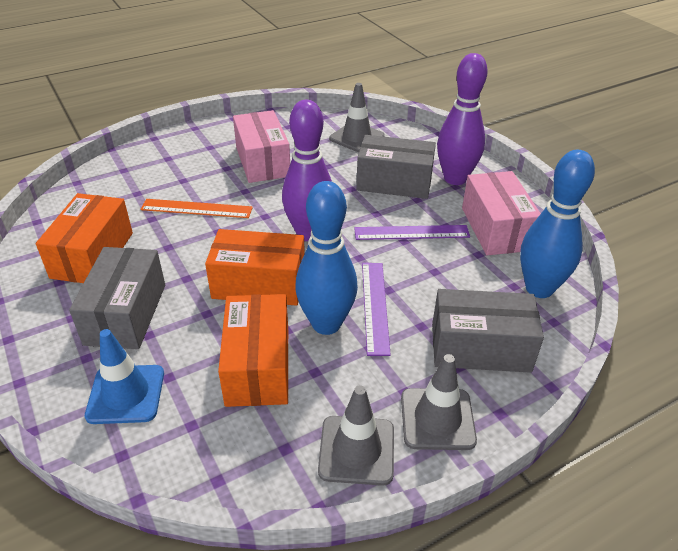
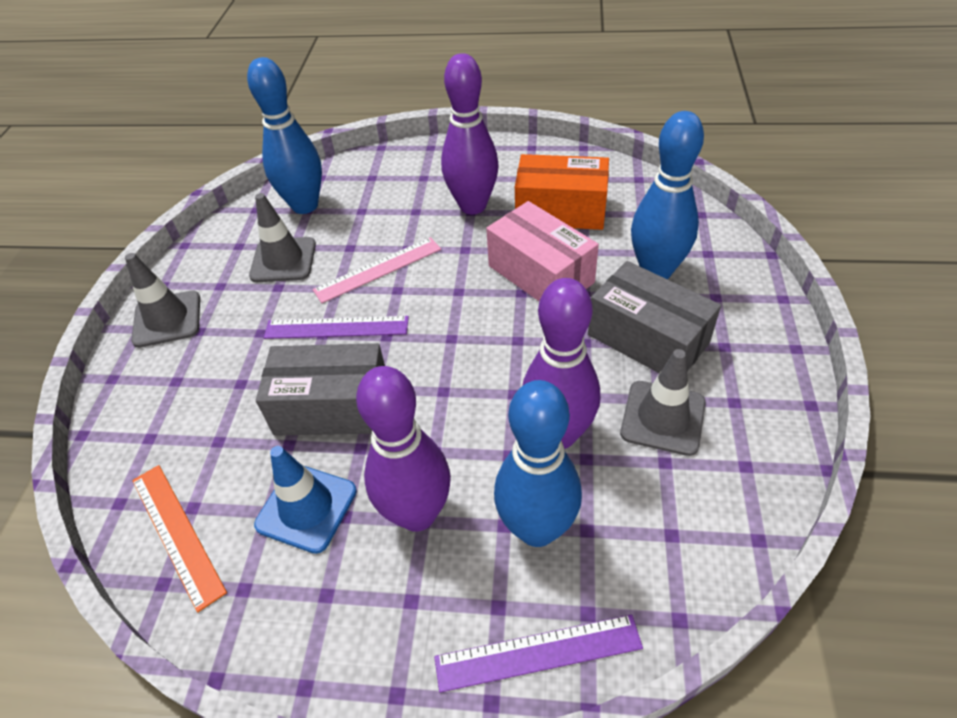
blue bowling pin: 2 -> 3
grey box: 3 -> 2
orange box: 3 -> 1
pink box: 2 -> 1
pink ruler: 0 -> 1
purple bowling pin: 2 -> 3

